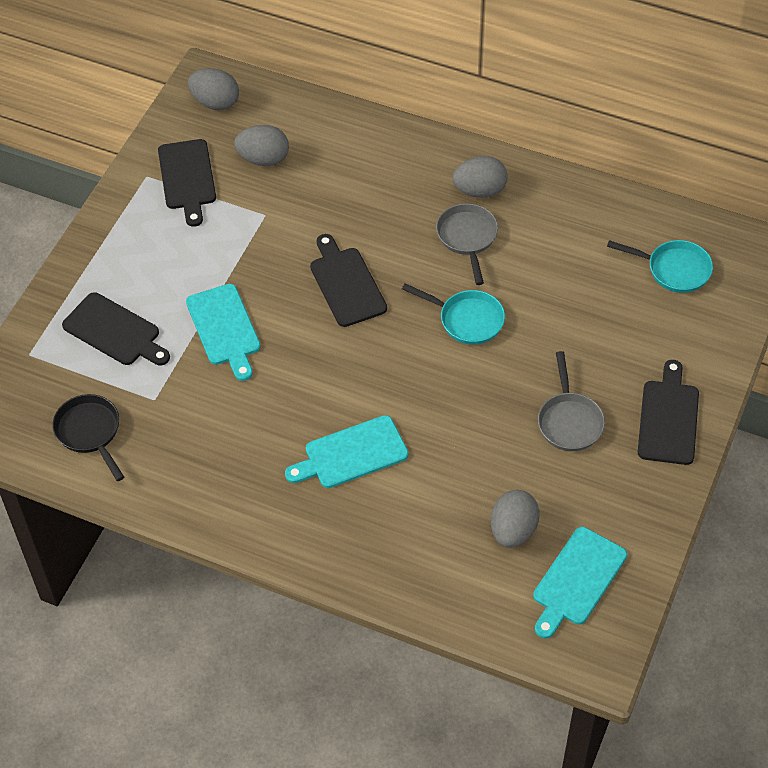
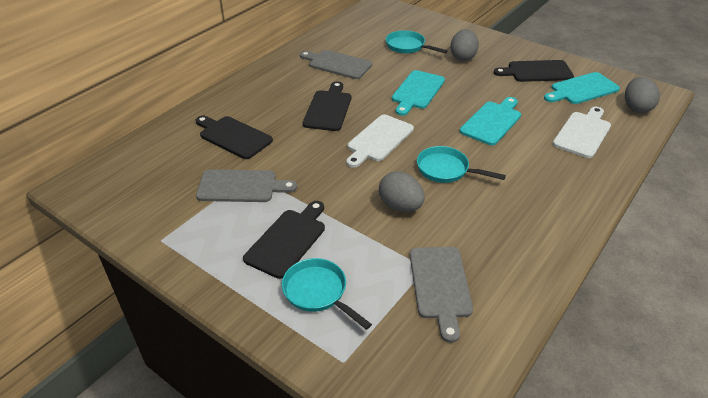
black pan: 1 -> 0
grey cutting board: 0 -> 3
grey egg: 4 -> 3
grey pan: 2 -> 0
turquoise pan: 2 -> 3
white cutting board: 0 -> 2

